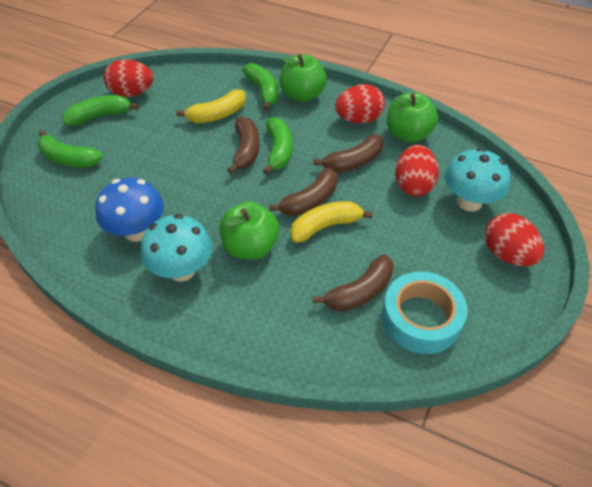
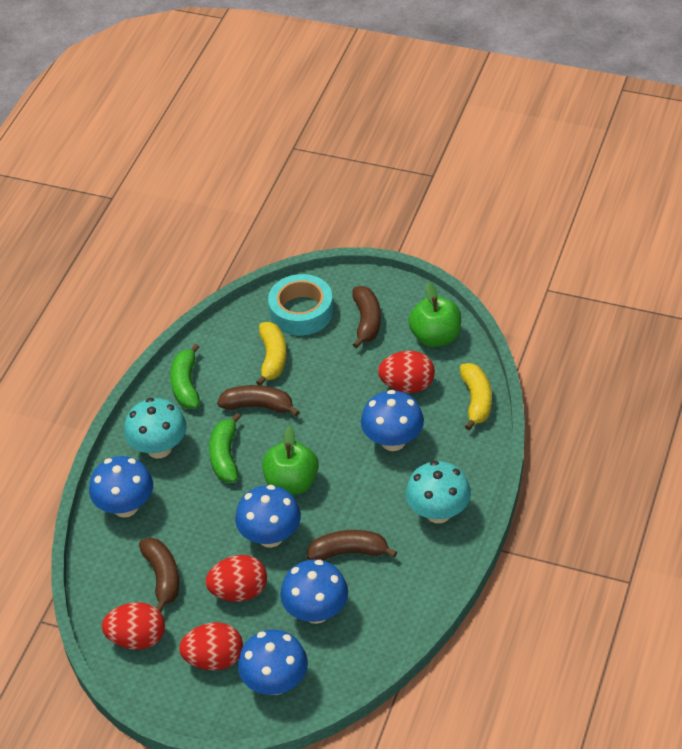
blue mushroom: 1 -> 5
green apple: 3 -> 2
green banana: 4 -> 2

